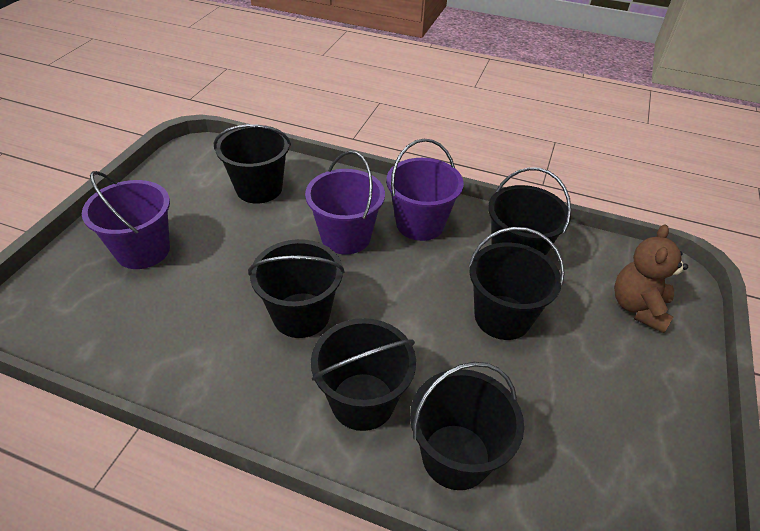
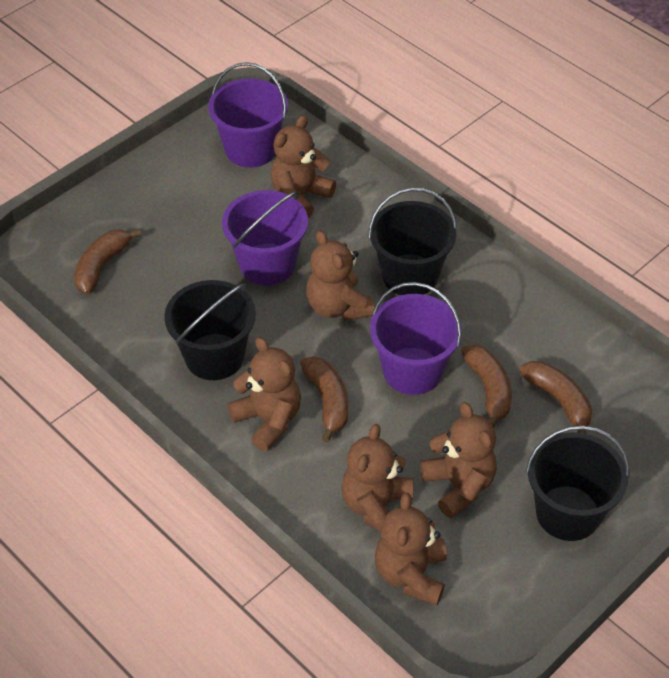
black bucket: 6 -> 3
brown banana: 0 -> 4
brown teddy bear: 1 -> 6

